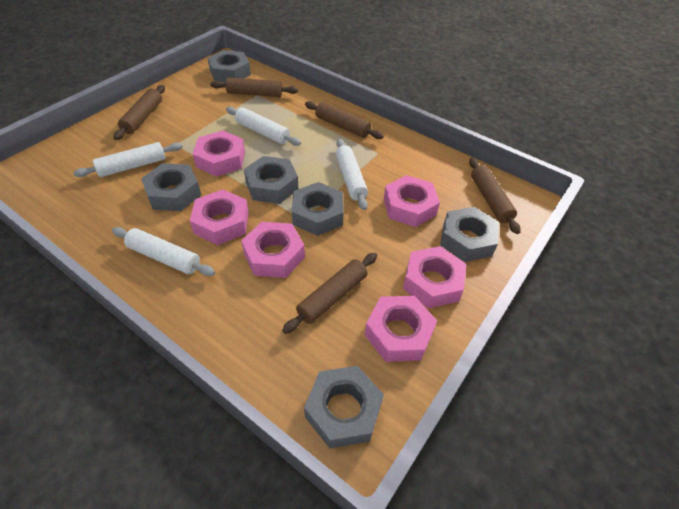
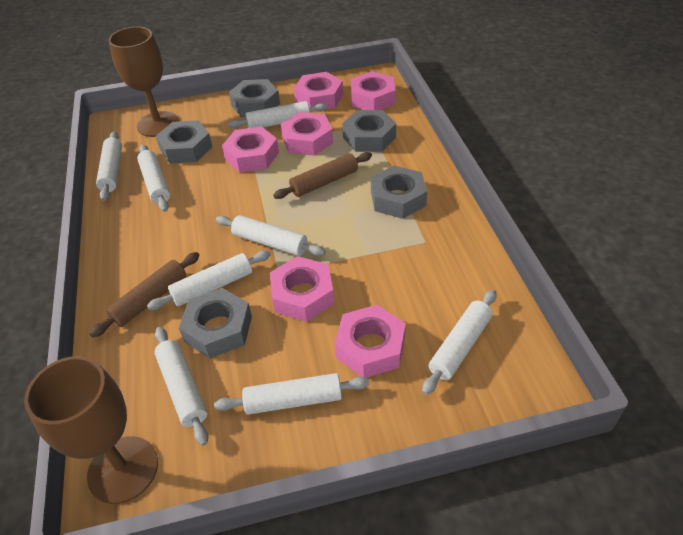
brown goblet: 0 -> 2
brown rolling pin: 5 -> 2
grey nut: 6 -> 5
white rolling pin: 4 -> 8

